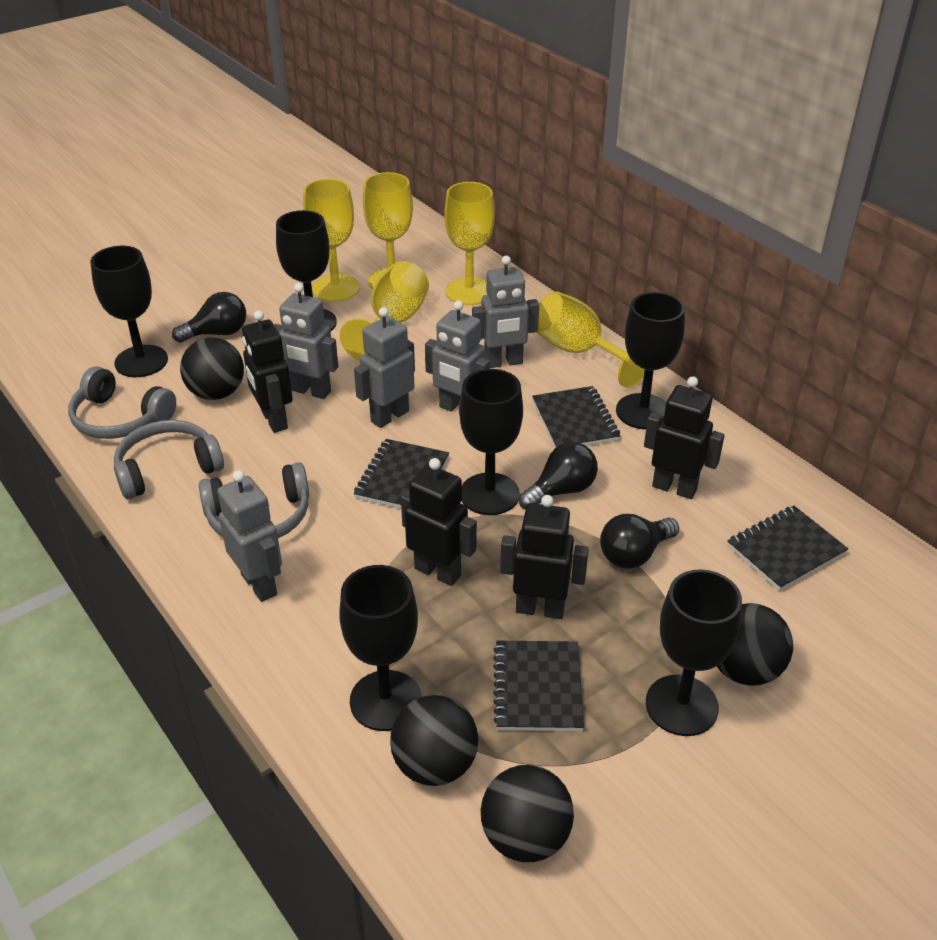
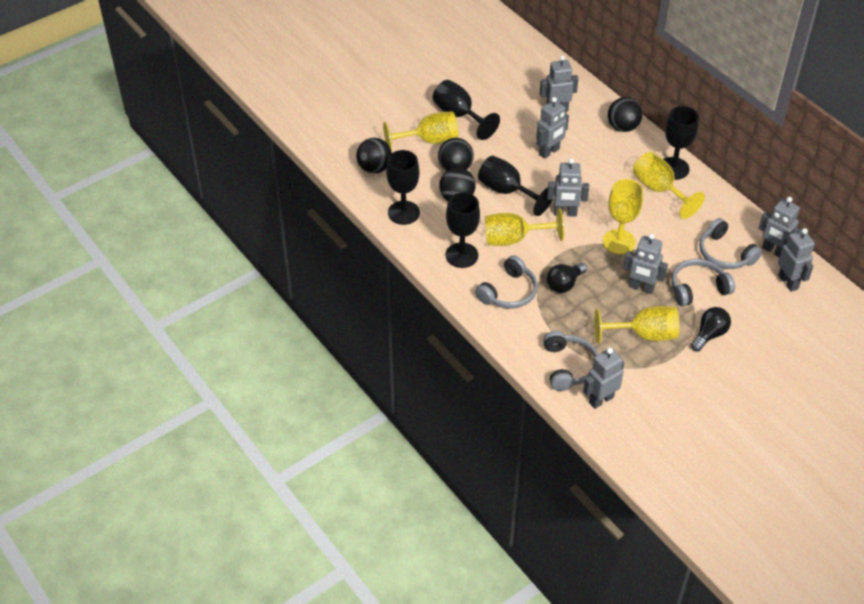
black goblet: 6 -> 5
black light bulb: 3 -> 2
black notebook: 4 -> 0
black robot: 4 -> 0
grey headphones: 3 -> 4
grey robot: 5 -> 7

